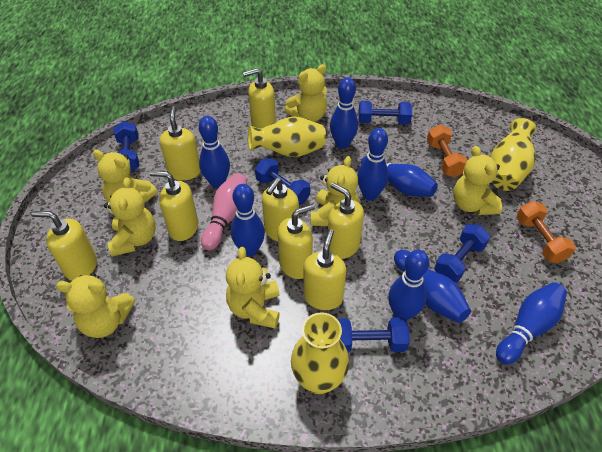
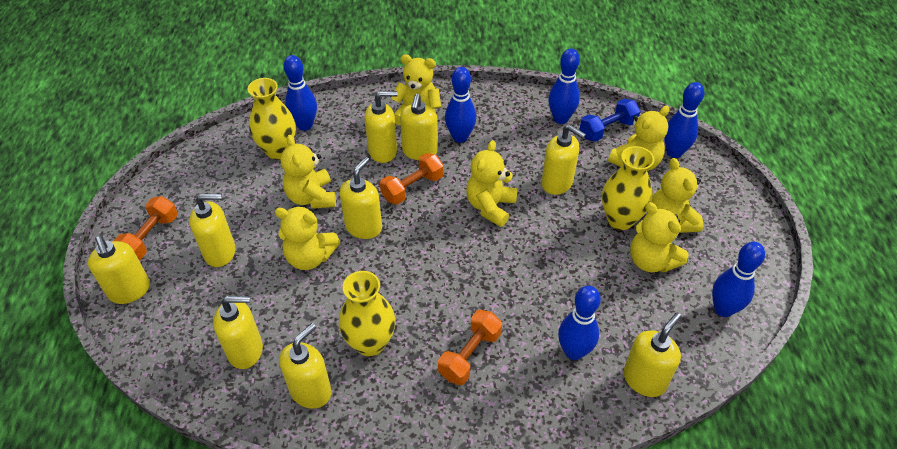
blue bowling pin: 8 -> 6
blue dumbbell: 5 -> 1
orange dumbbell: 2 -> 3
pink bowling pin: 1 -> 0
yellow soap dispenser: 8 -> 9

